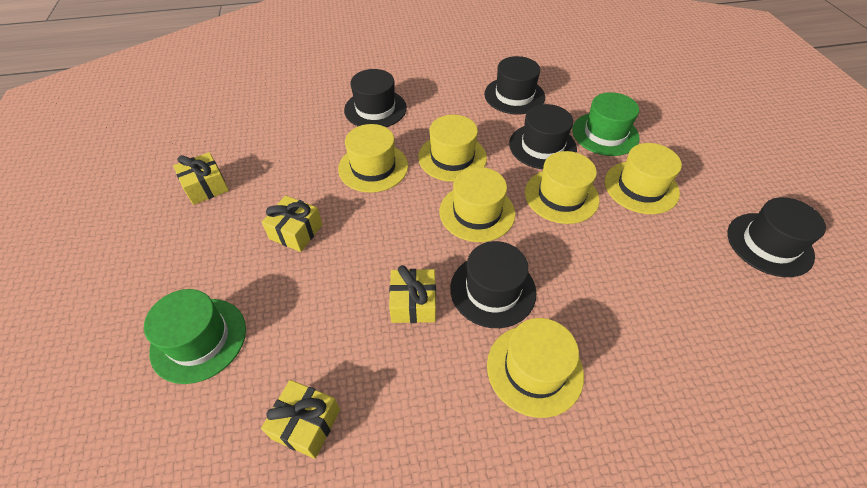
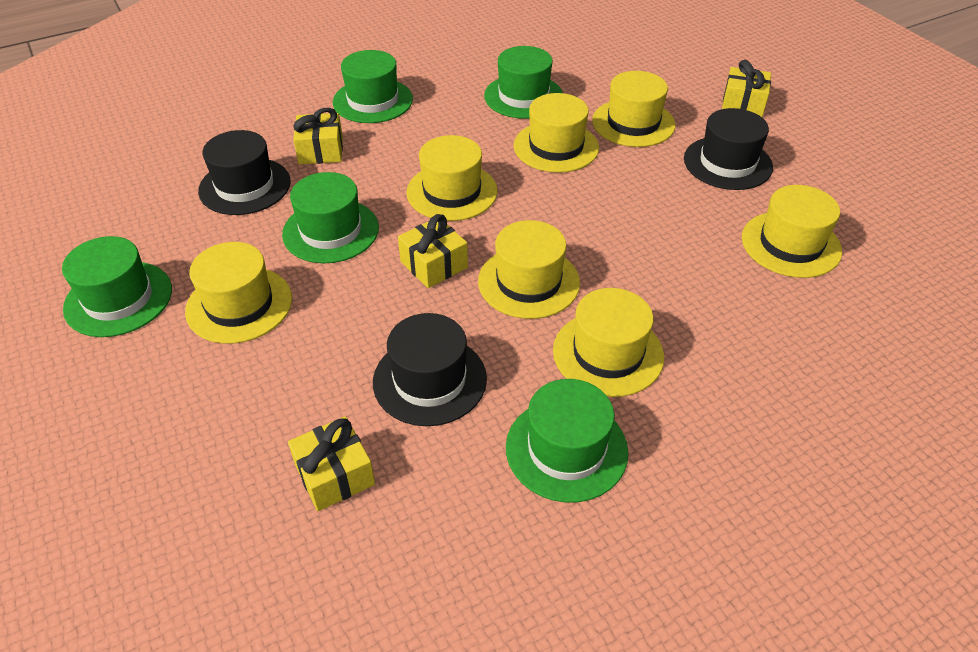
black hat: 5 -> 3
green hat: 2 -> 5
yellow hat: 6 -> 7

